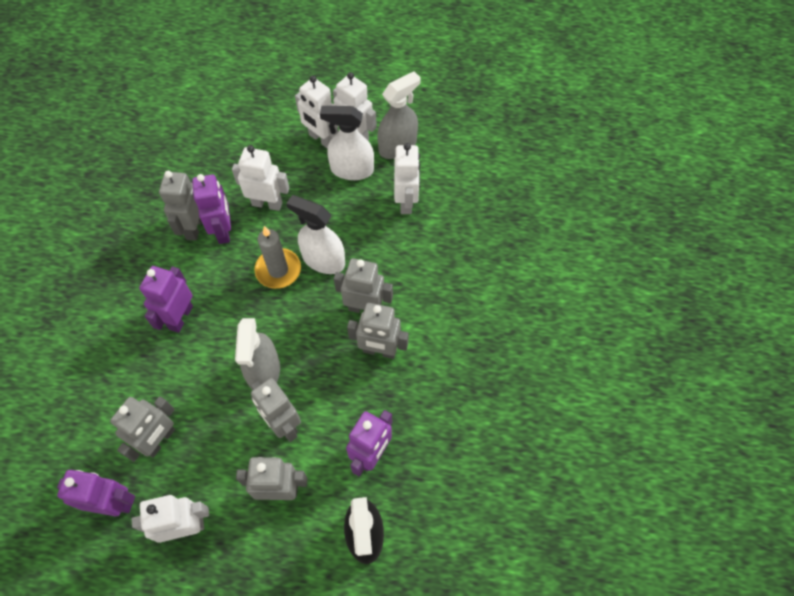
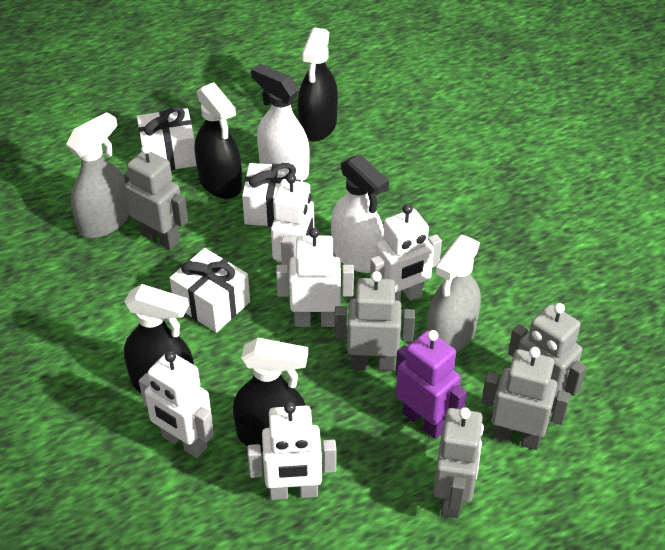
black spray bottle: 1 -> 4
grey candle: 1 -> 0
grey robot: 6 -> 5
purple robot: 4 -> 1
white gift: 0 -> 3

